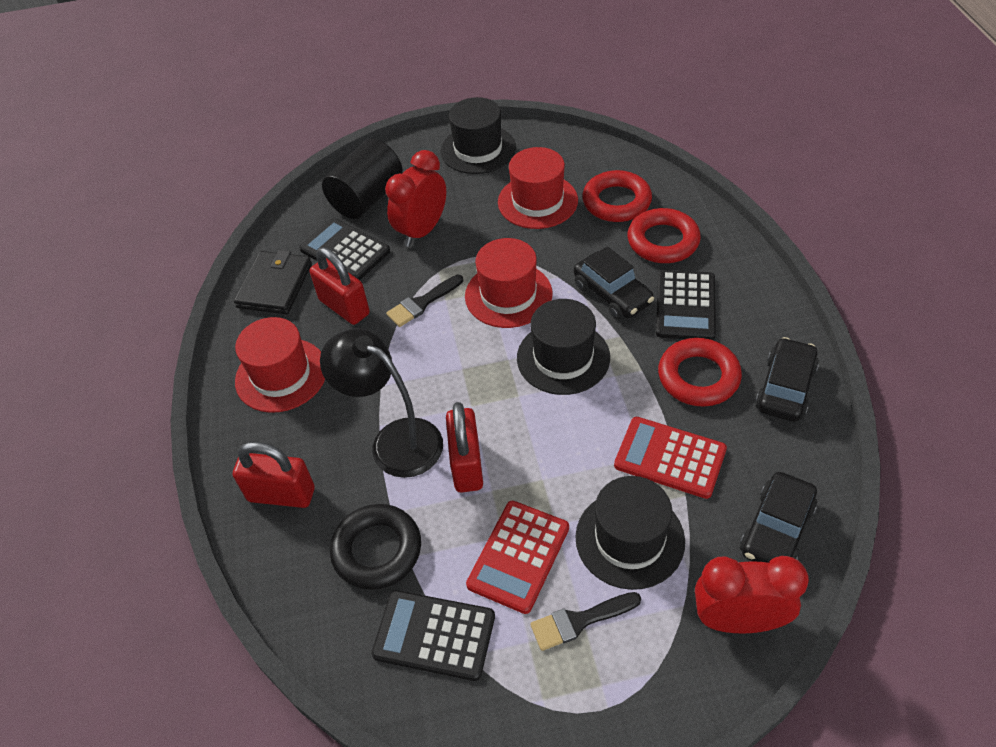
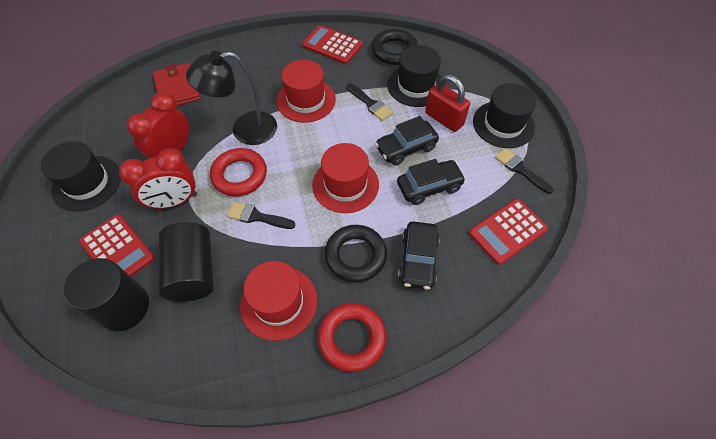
black brush: 2 -> 3
black calculator: 3 -> 0
black cylinder: 1 -> 2
black ring: 1 -> 2
black wallet: 1 -> 0
red calculator: 2 -> 3
red padlock: 3 -> 1
red ring: 3 -> 2
red wallet: 0 -> 1

